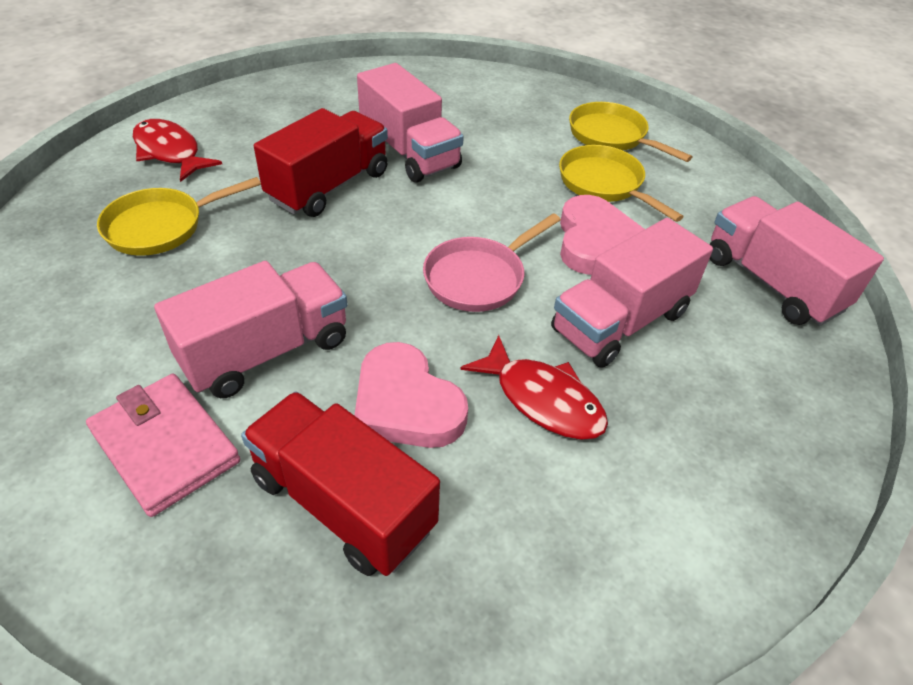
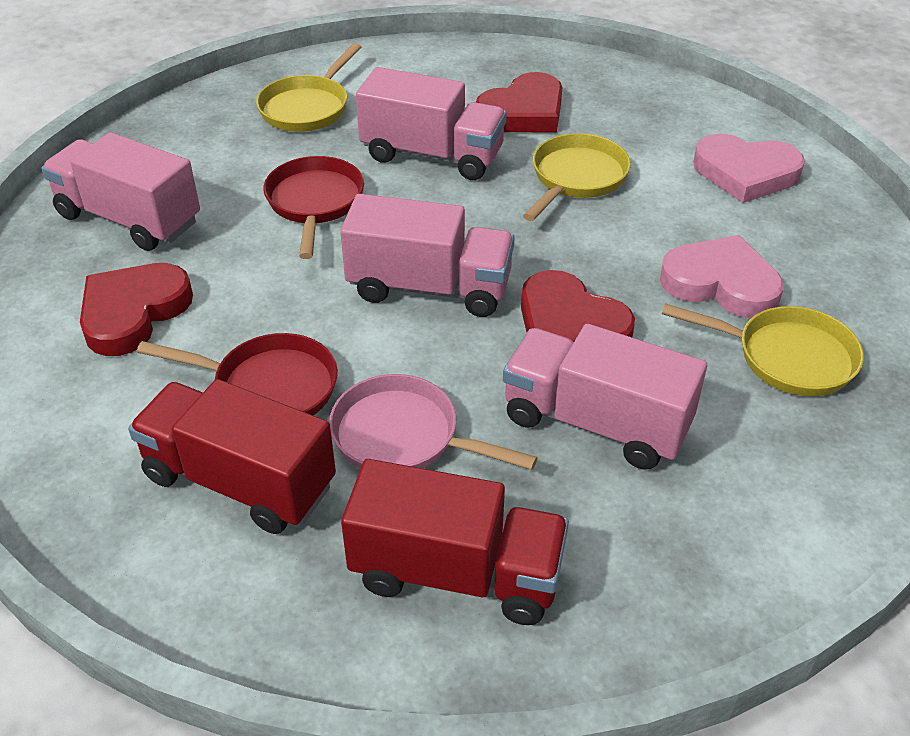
pink wallet: 1 -> 0
red fish: 2 -> 0
red heart: 0 -> 3
red pan: 0 -> 2

